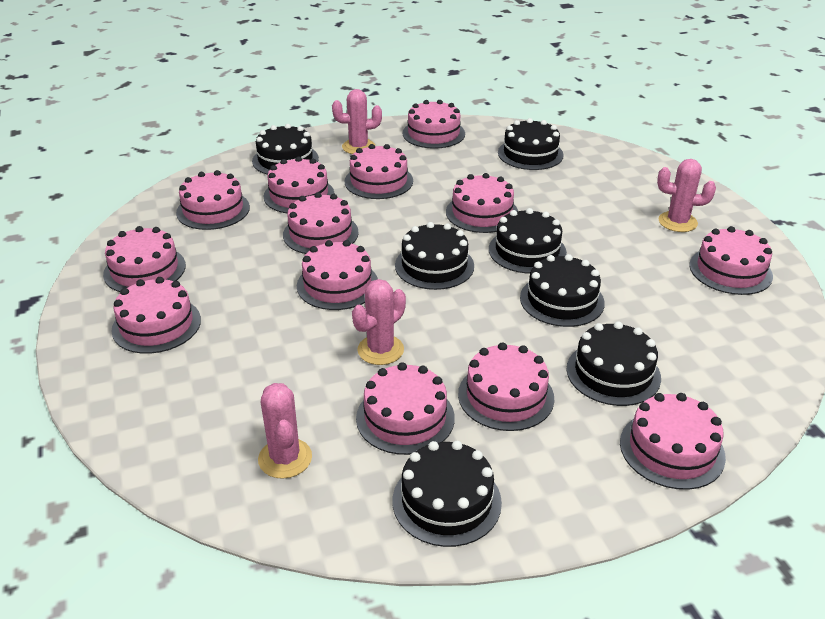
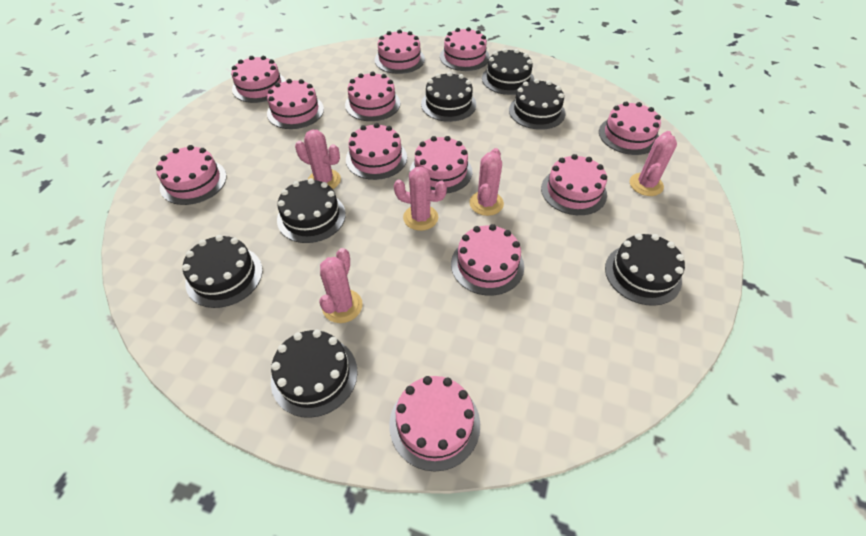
pink cactus: 4 -> 5
pink cake: 13 -> 12

